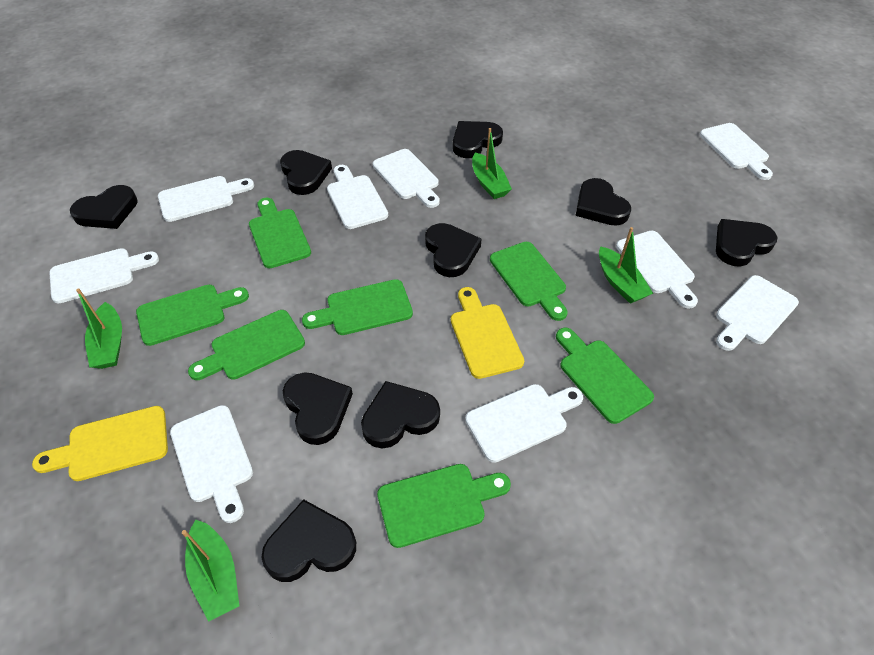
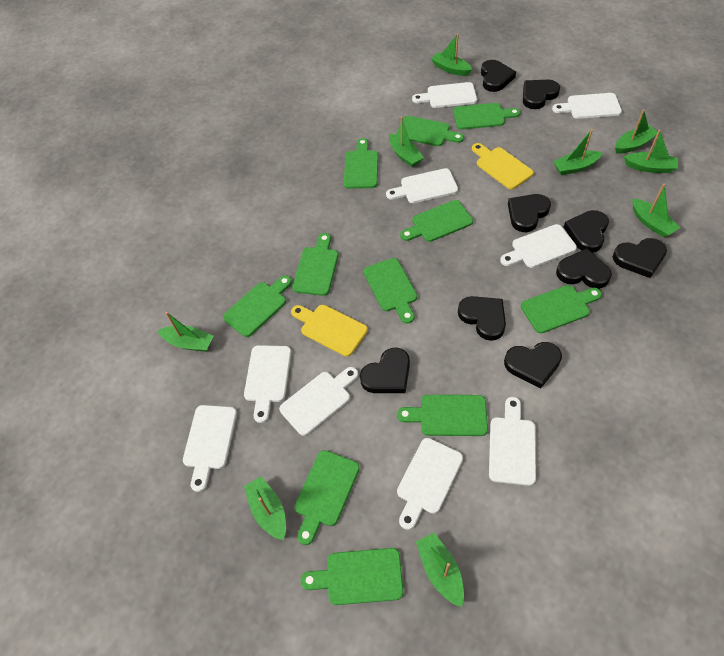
green boat: 4 -> 9
green cutting board: 7 -> 11

